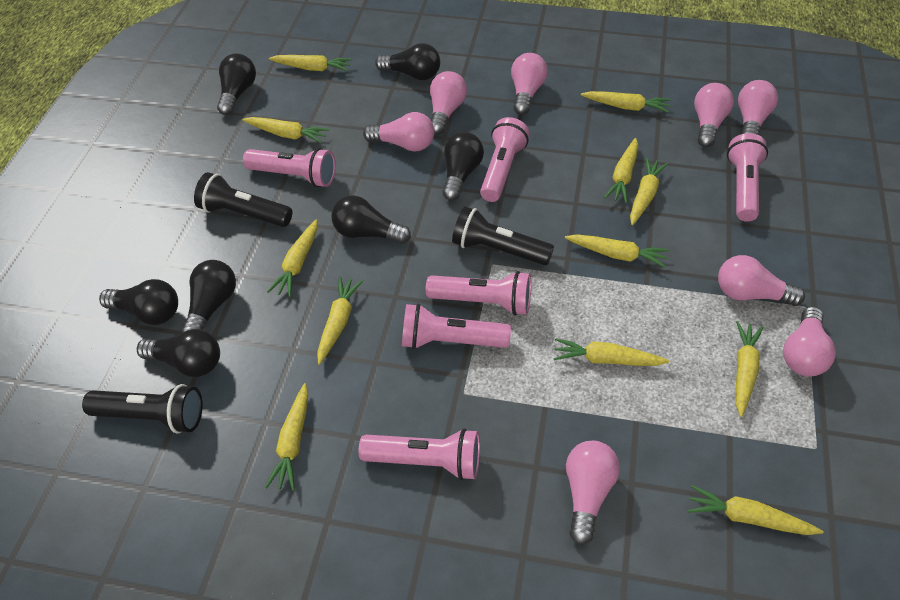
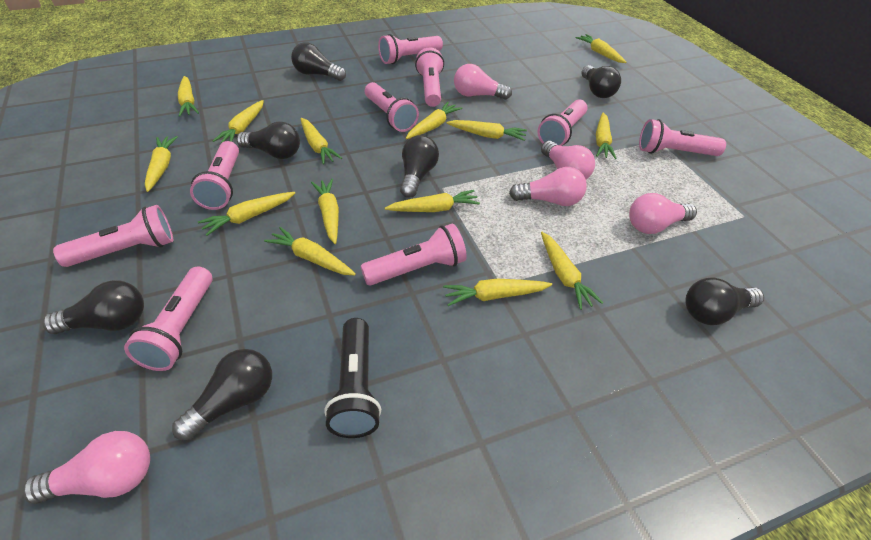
black flashlight: 3 -> 1
pink flashlight: 6 -> 9
pink light bulb: 8 -> 5
yellow carrot: 12 -> 14

